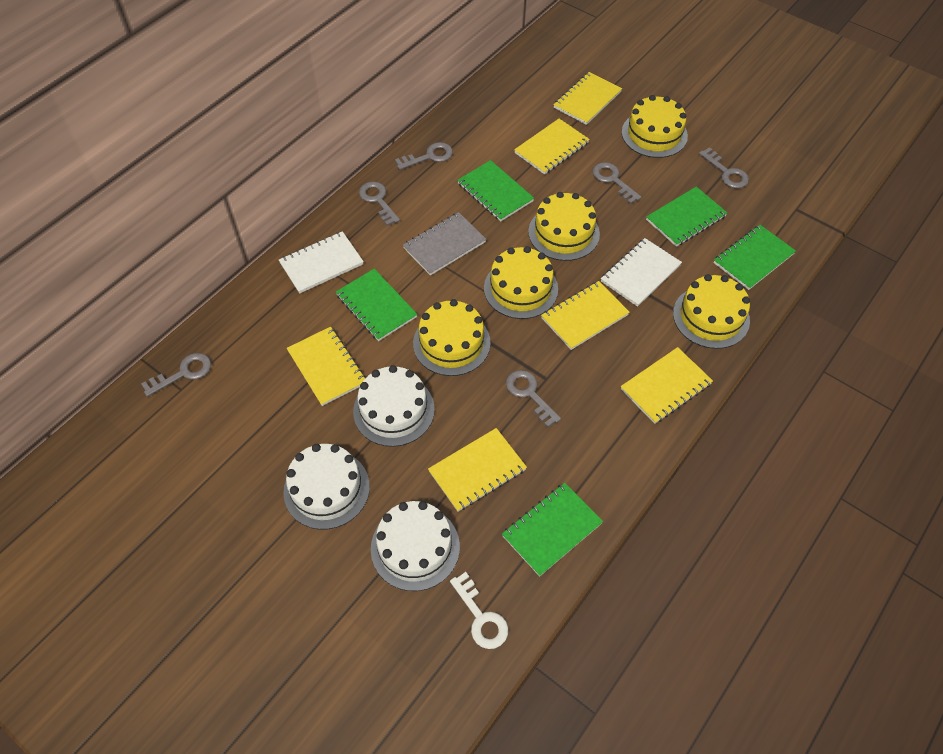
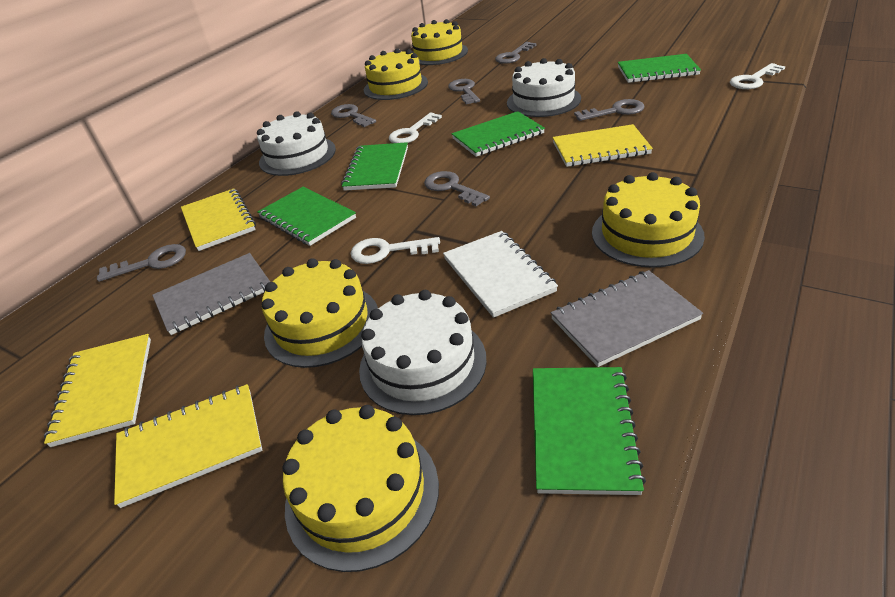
grey notebook: 1 -> 2
white key: 1 -> 3
white notebook: 2 -> 1
yellow notebook: 6 -> 4

